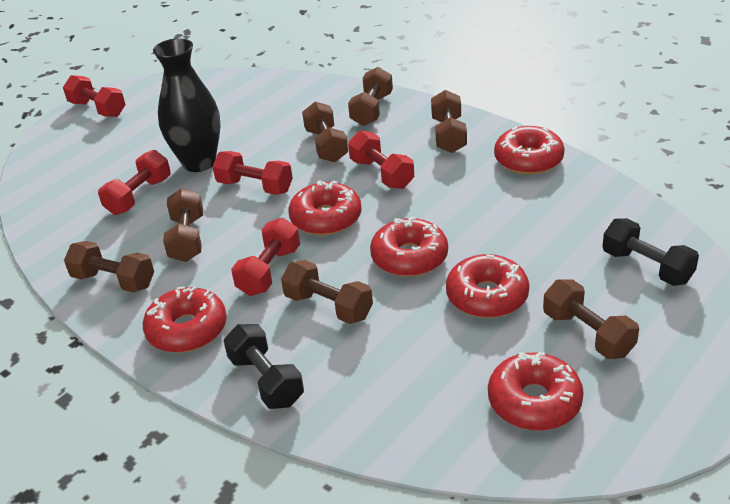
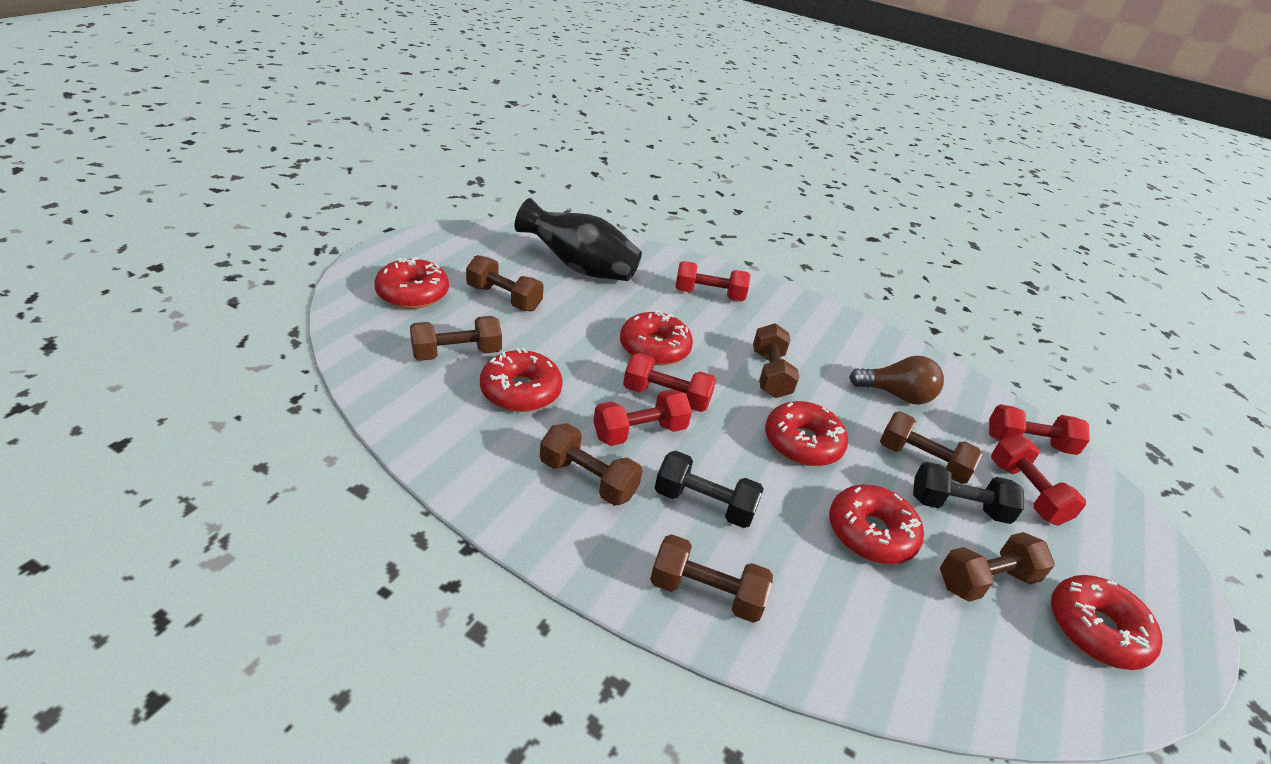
brown light bulb: 0 -> 1

